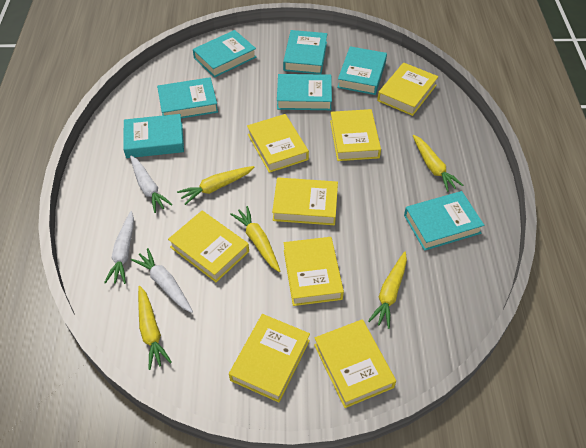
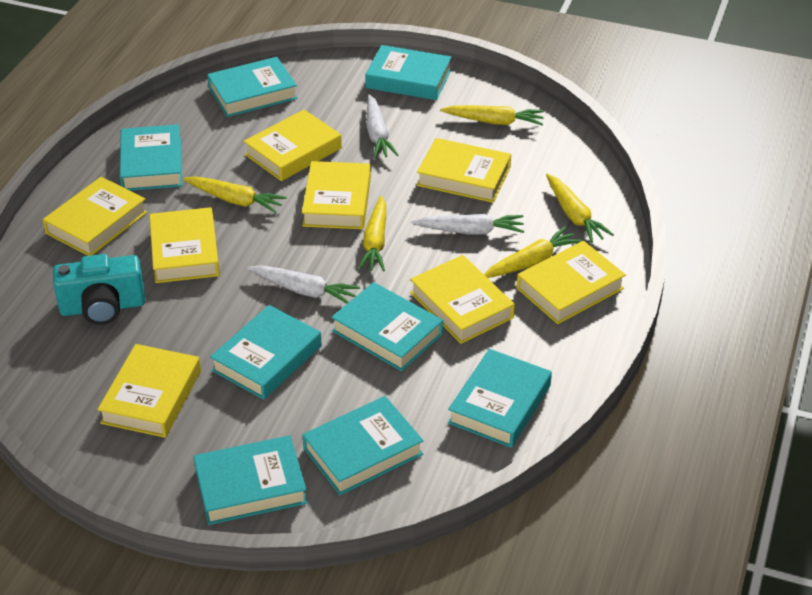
turquoise book: 7 -> 8
turquoise camera: 0 -> 1

